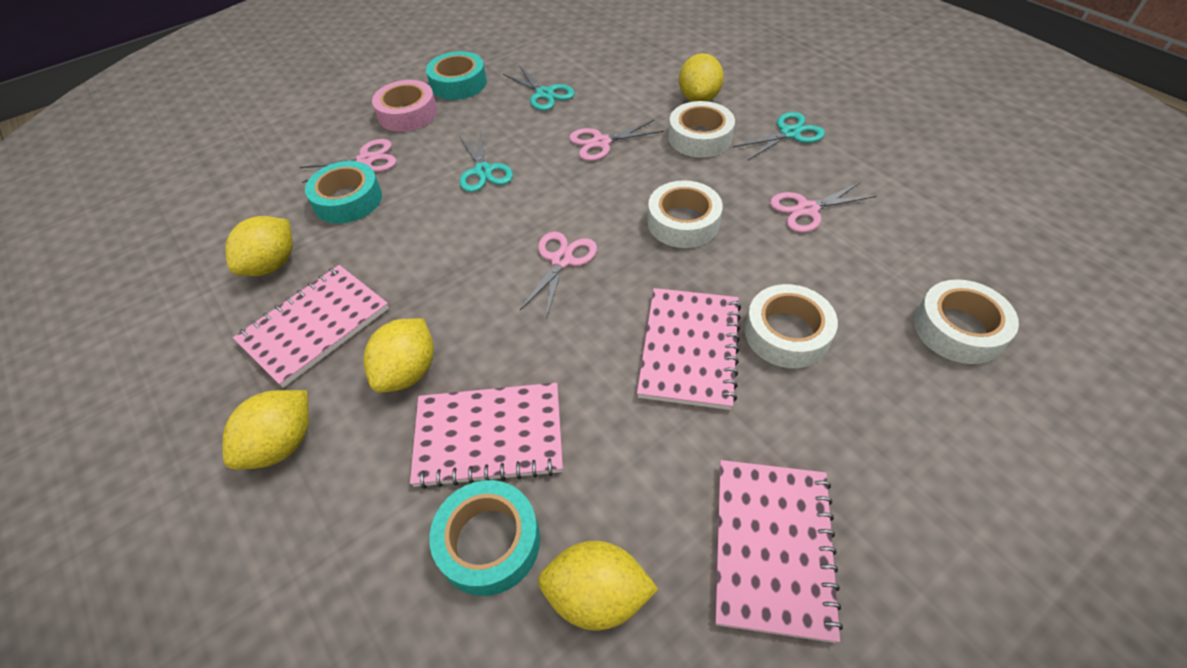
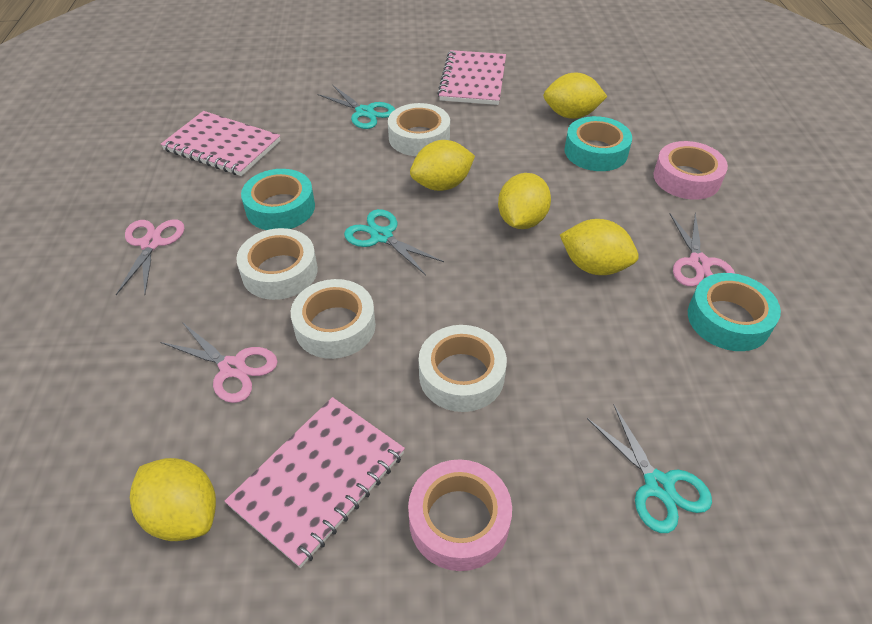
pink notebook: 4 -> 3
pink scissors: 4 -> 3
pink tape: 1 -> 2

